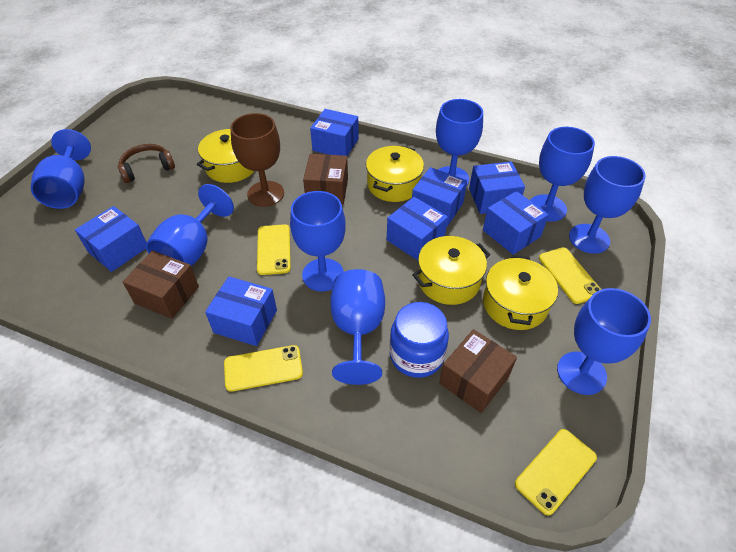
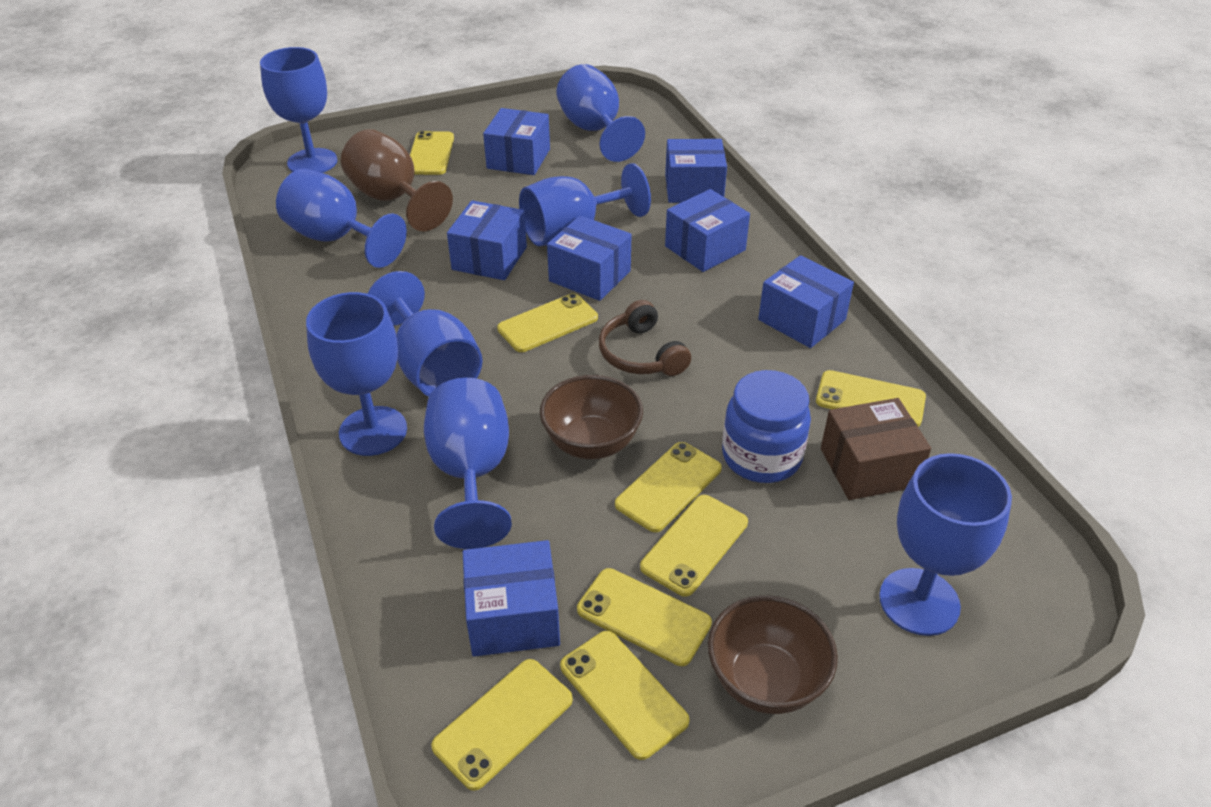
brown bowl: 0 -> 2
brown box: 3 -> 1
yellow phone: 4 -> 8
yellow pot: 4 -> 0

